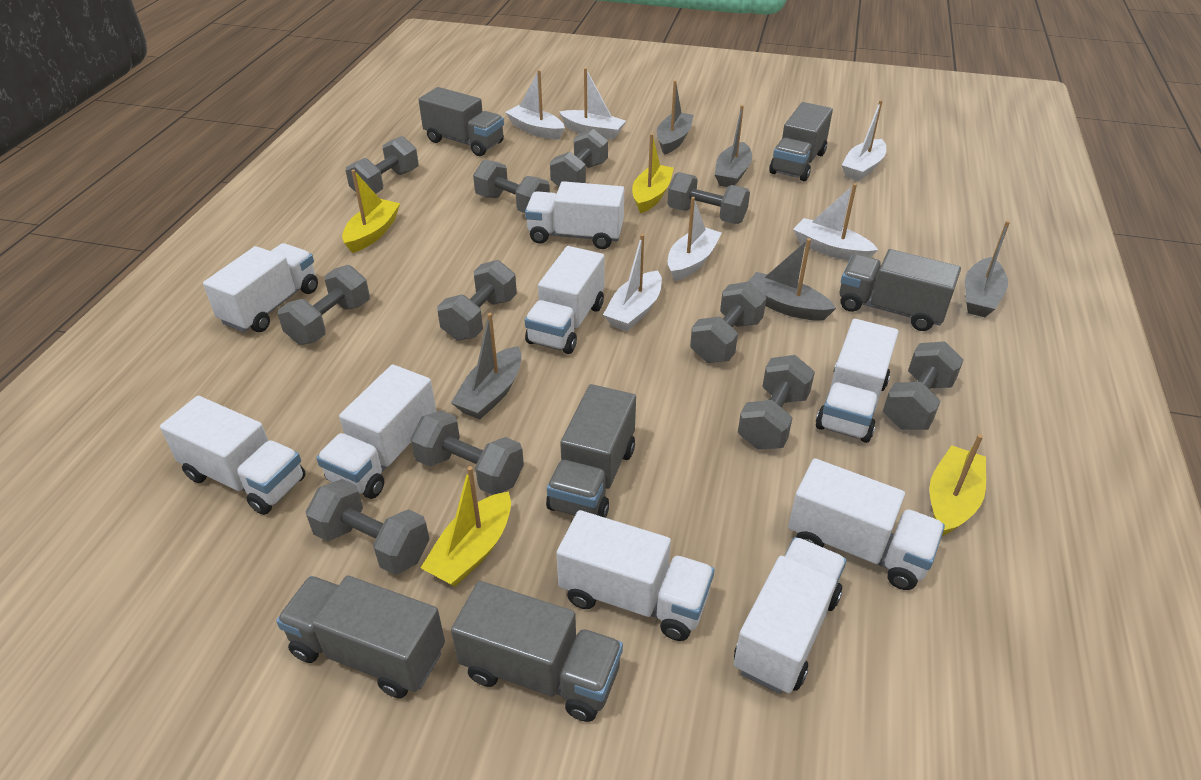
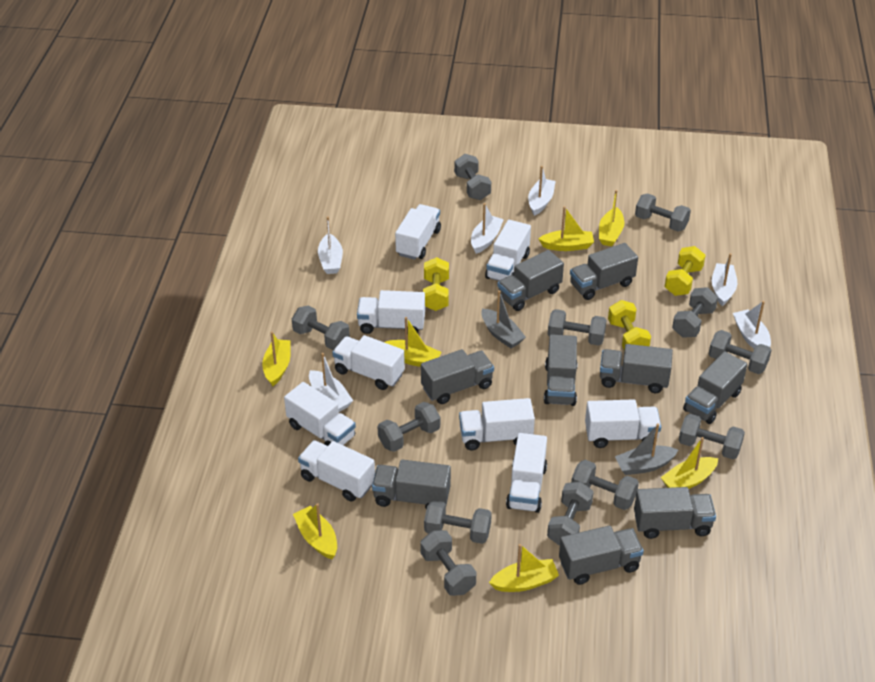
grey boat: 5 -> 2
grey dumbbell: 11 -> 12
grey truck: 6 -> 9
yellow boat: 4 -> 7
yellow dumbbell: 0 -> 3

